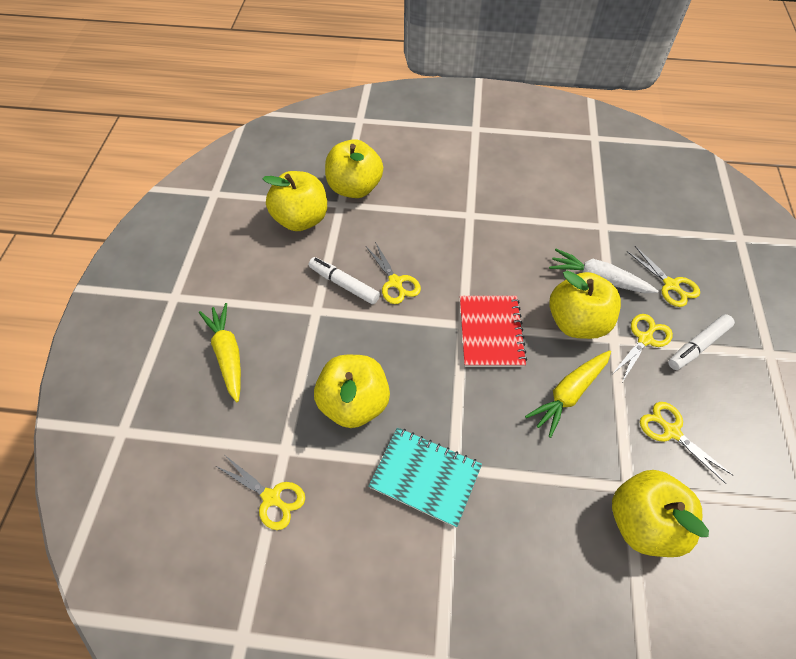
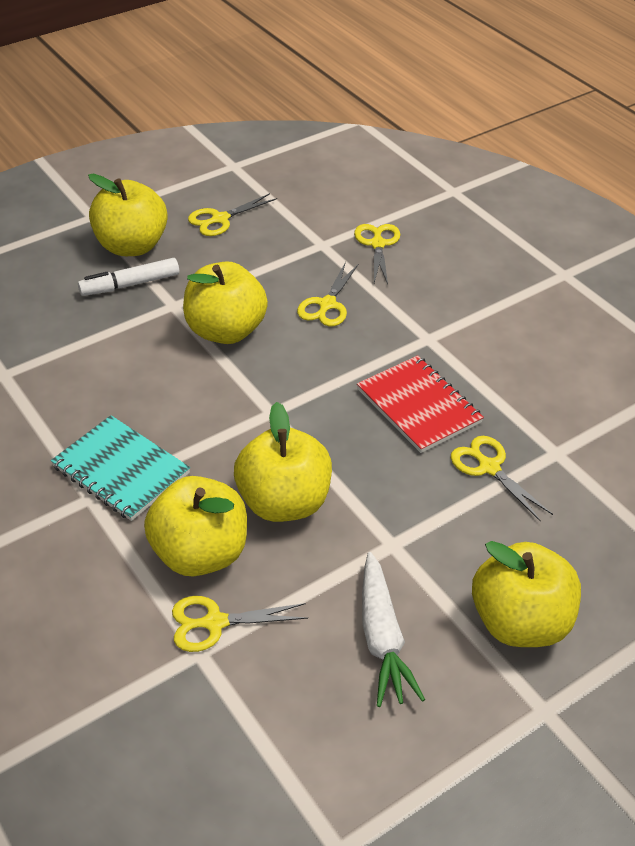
white marker: 2 -> 1
yellow carrot: 2 -> 0

